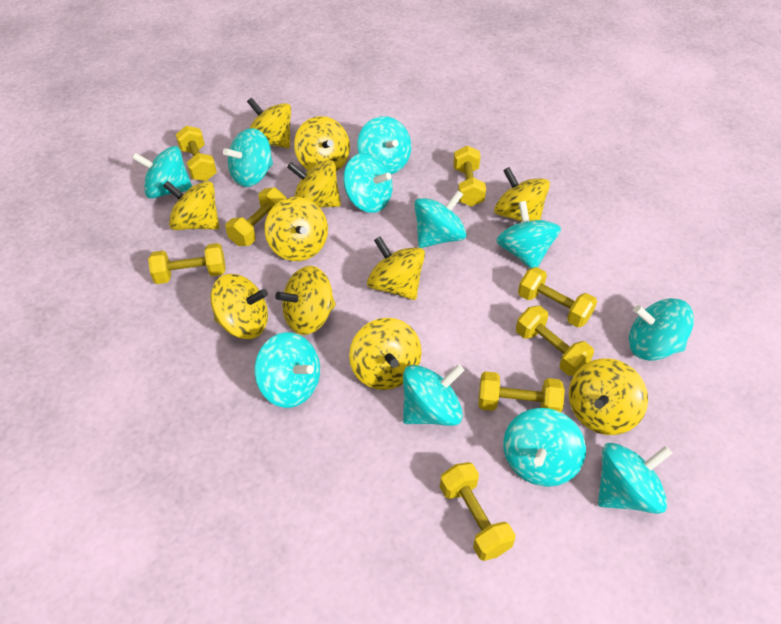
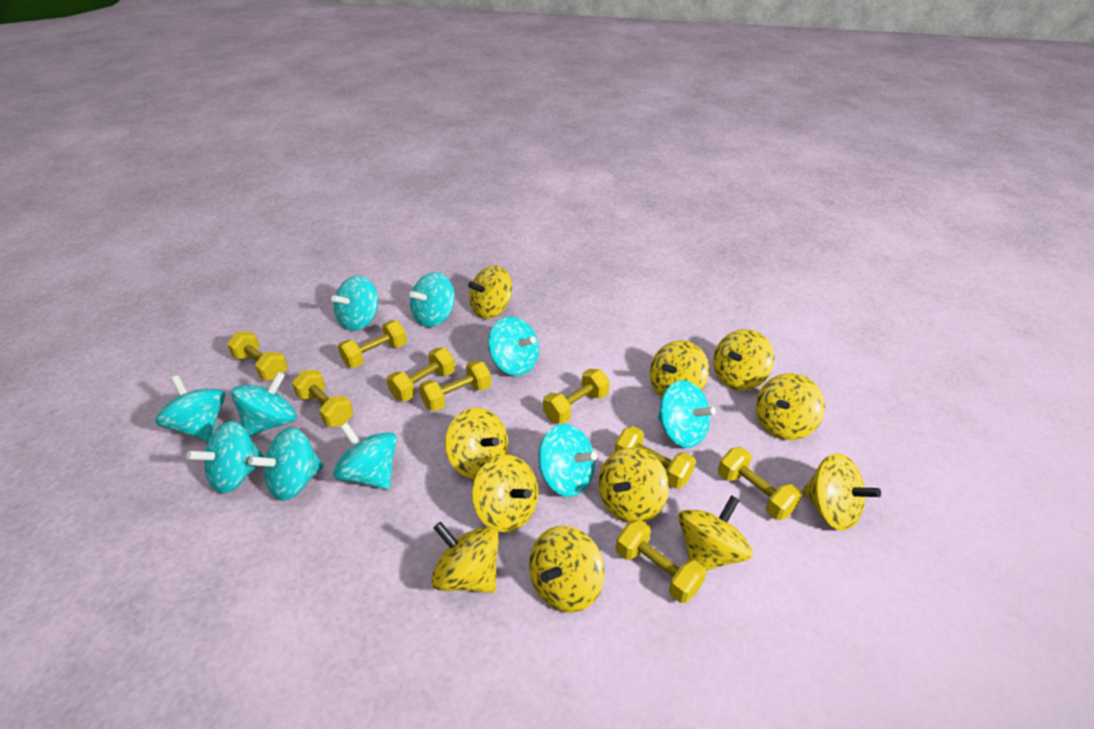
turquoise spinning top: 11 -> 10
yellow dumbbell: 8 -> 9

